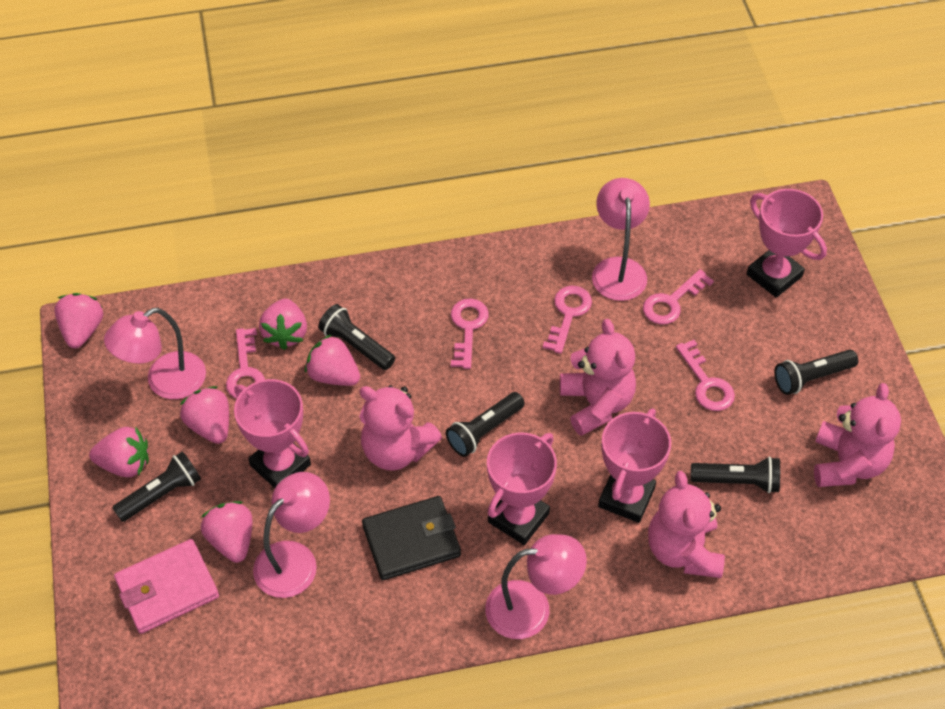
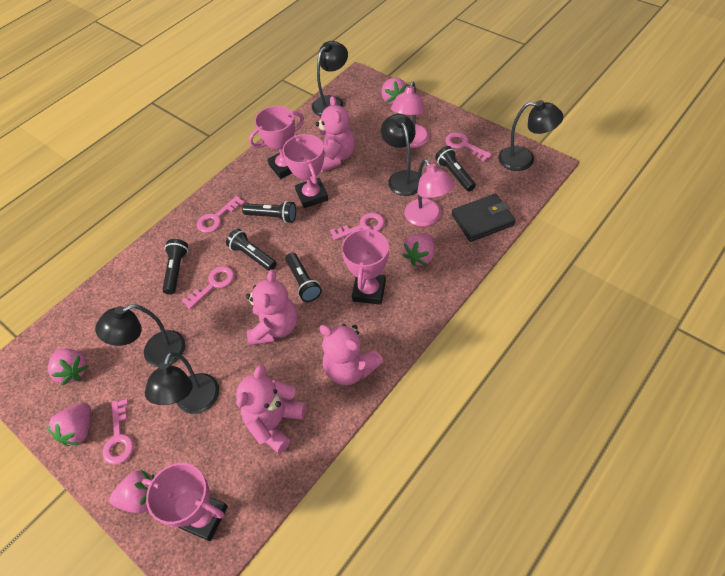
black lamp: 0 -> 5
pink lamp: 4 -> 2
pink strawberry: 6 -> 5
pink wallet: 1 -> 0

